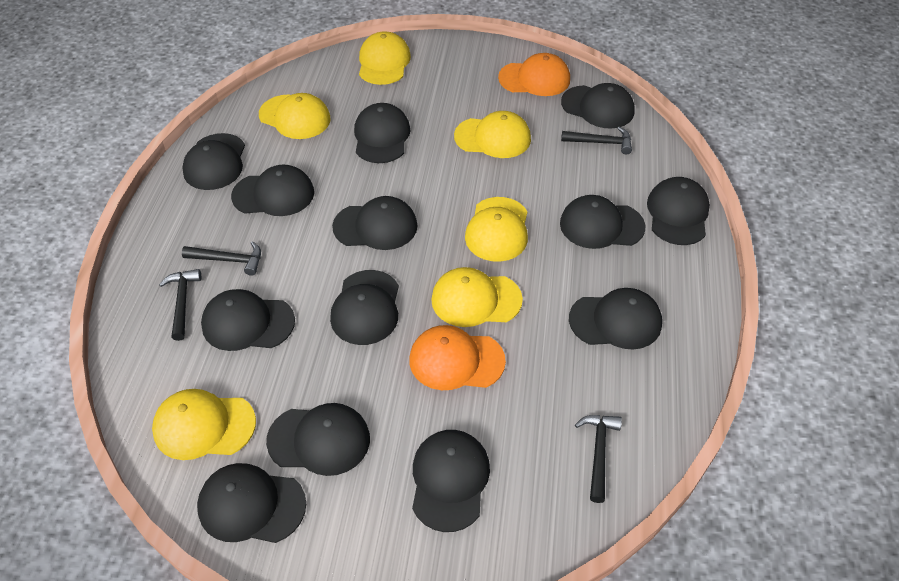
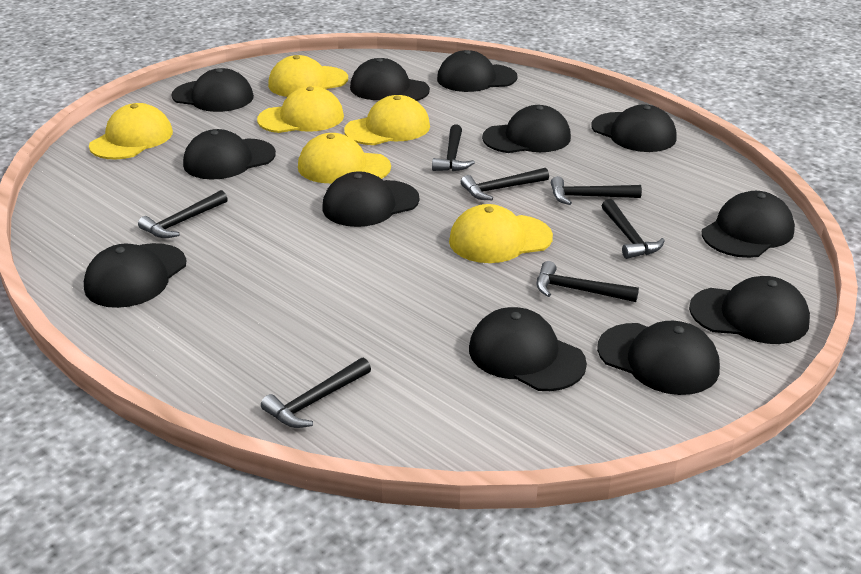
black cap: 13 -> 12
black hammer: 4 -> 7
orange cap: 2 -> 0

